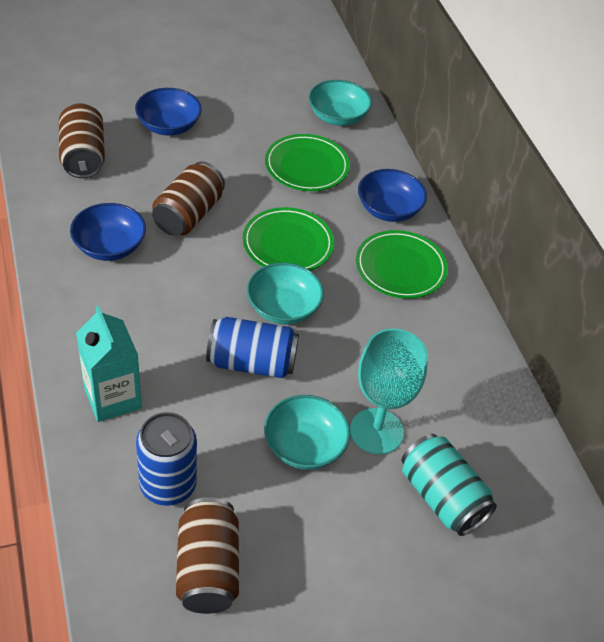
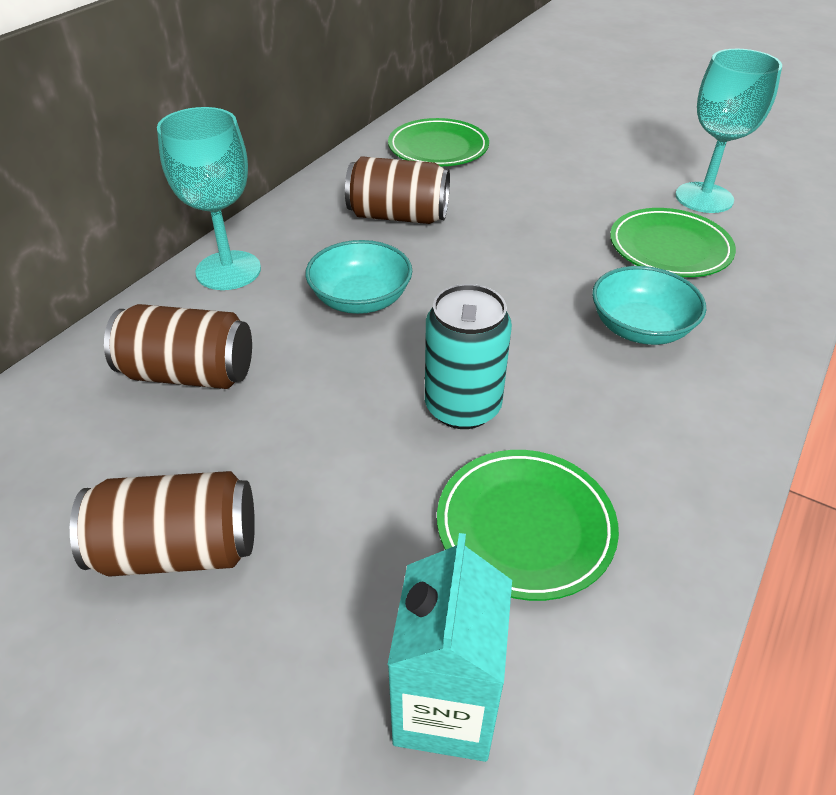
blue bowl: 3 -> 0
blue can: 2 -> 0
turquoise bowl: 3 -> 2
turquoise goblet: 1 -> 2

